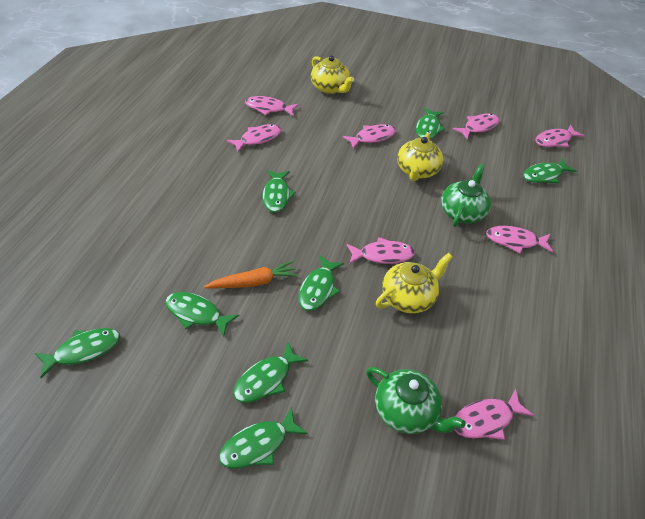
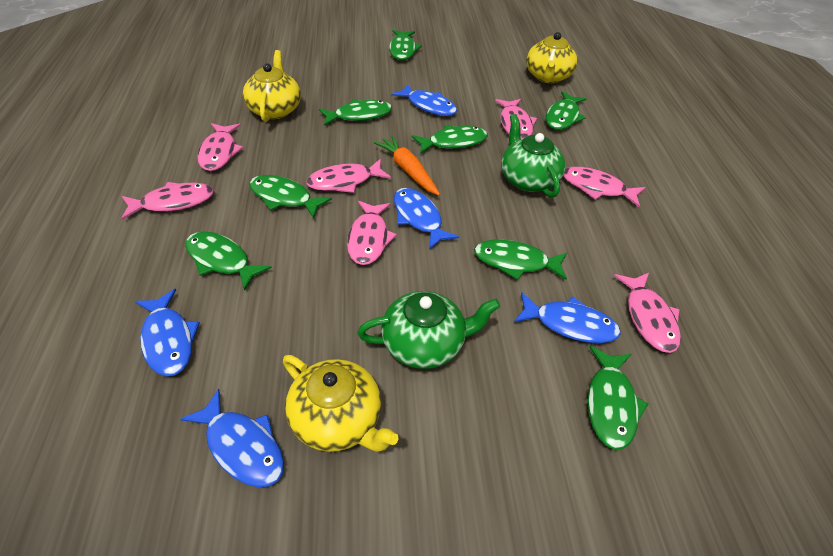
blue fish: 0 -> 5
pink fish: 8 -> 7

